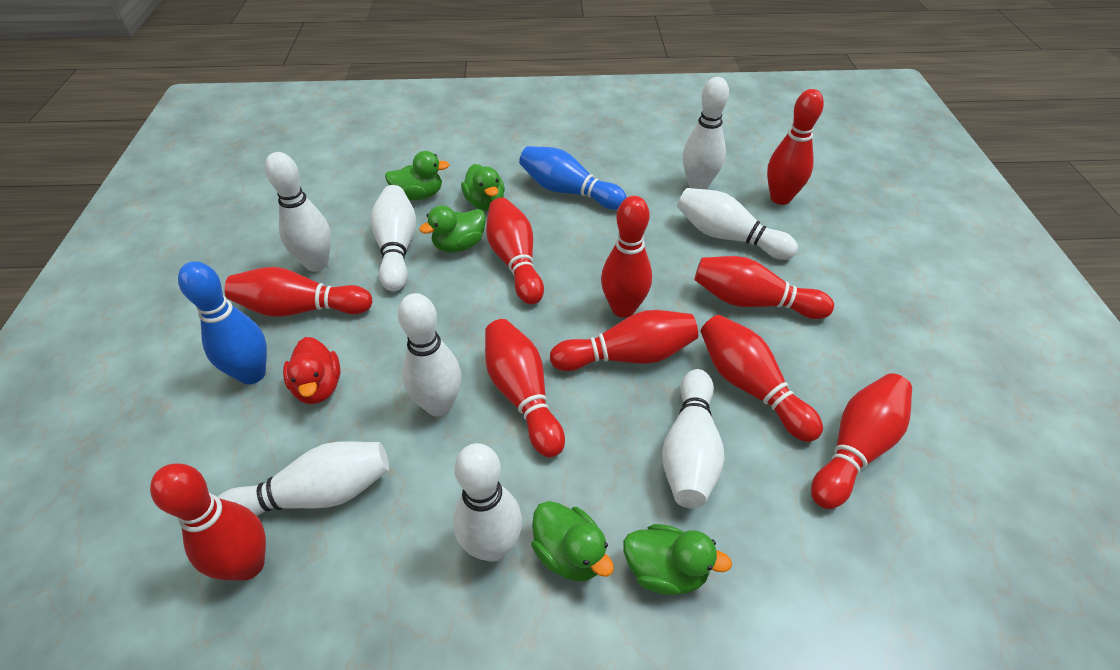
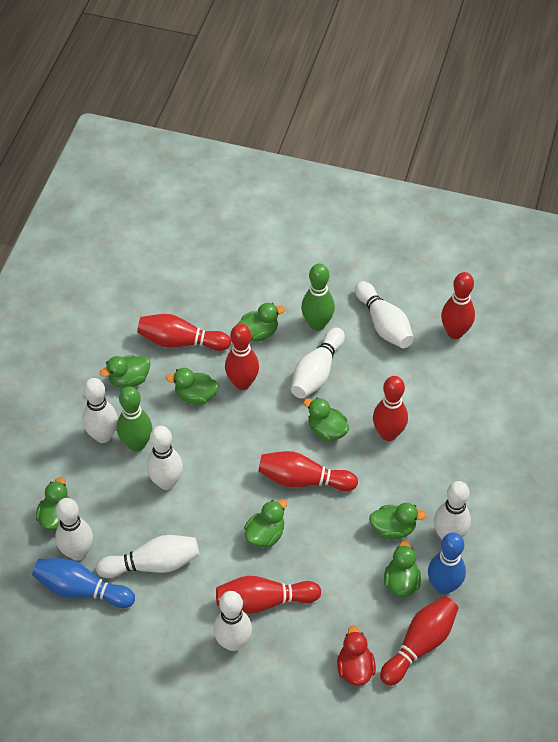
green bowling pin: 0 -> 2
green duck: 5 -> 8
red bowling pin: 10 -> 7

